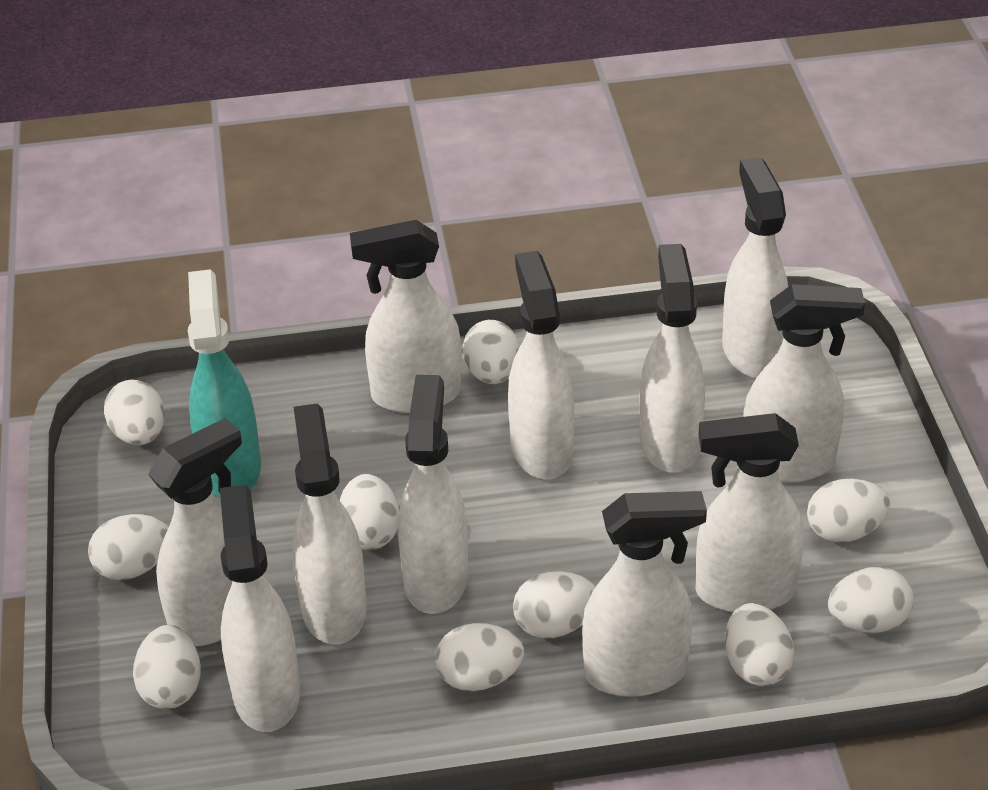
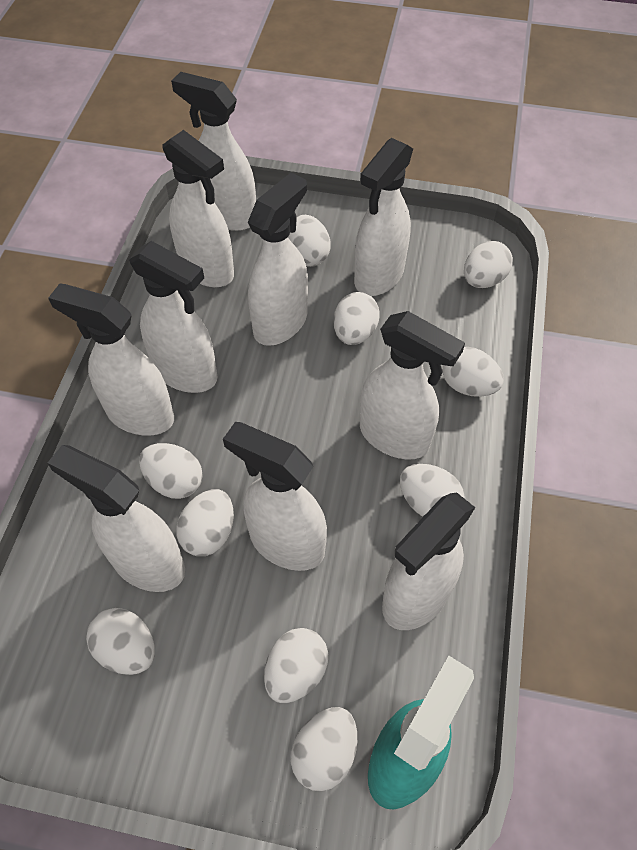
white spray bottle: 11 -> 10

